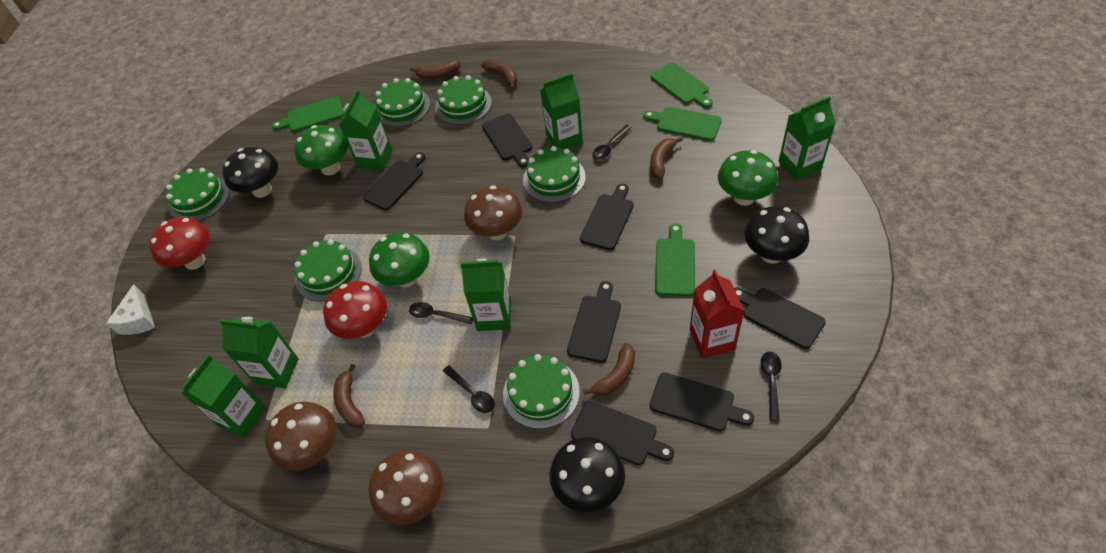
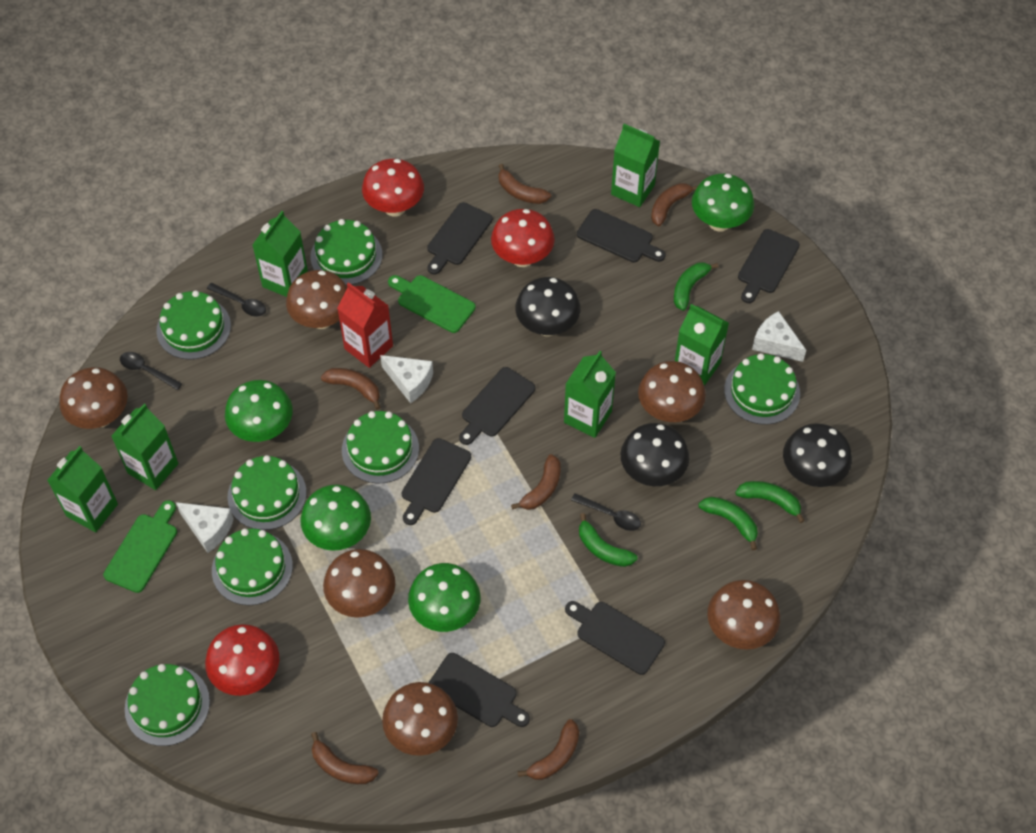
black spoon: 4 -> 3
brown banana: 5 -> 6
brown mushroom: 3 -> 6
green banana: 0 -> 4
green cake: 6 -> 7
green cutting board: 4 -> 2
green mushroom: 3 -> 4
red mushroom: 2 -> 3
white cheese: 1 -> 3

